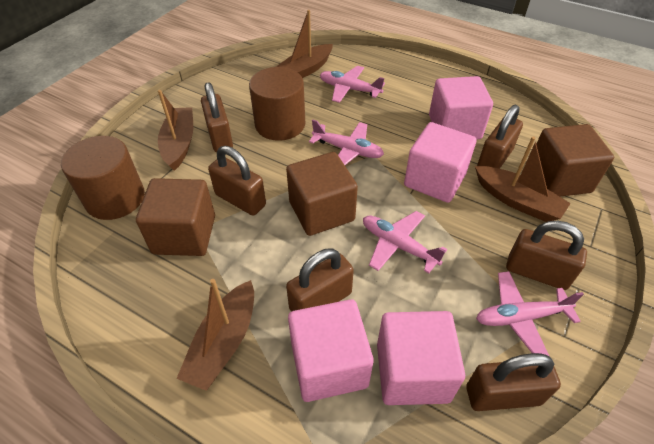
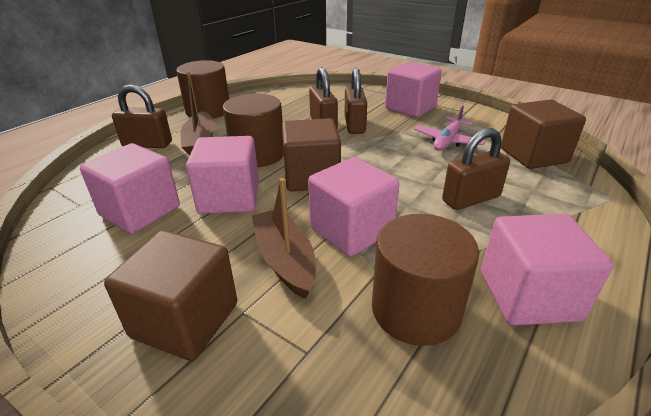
brown boat: 4 -> 2
brown cylinder: 2 -> 3
brown padlock: 6 -> 4
pink cube: 4 -> 5
pink plane: 4 -> 1

